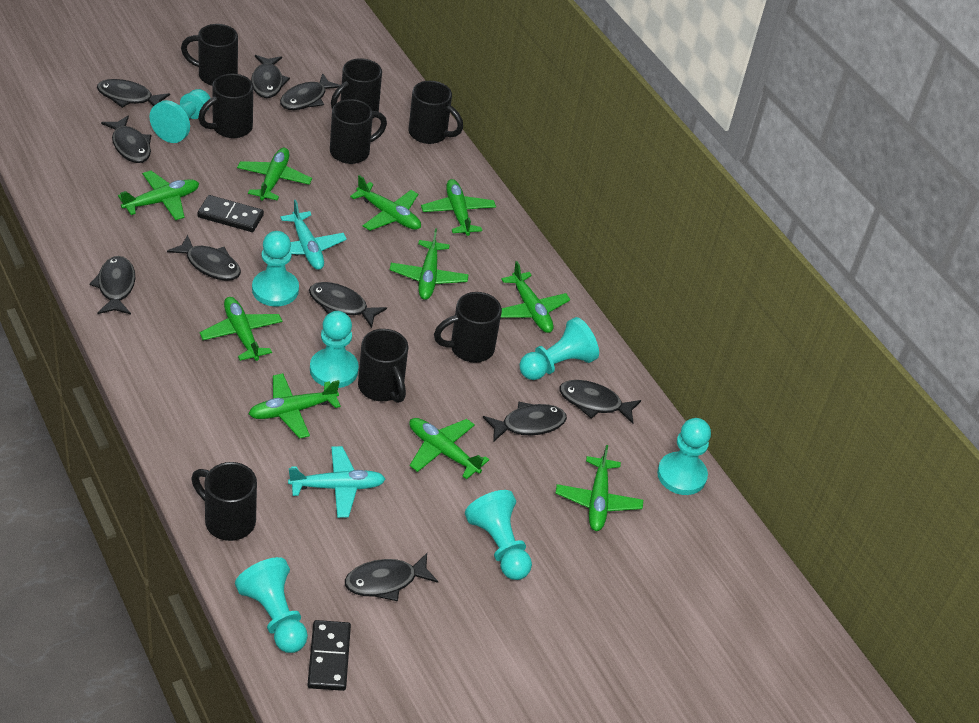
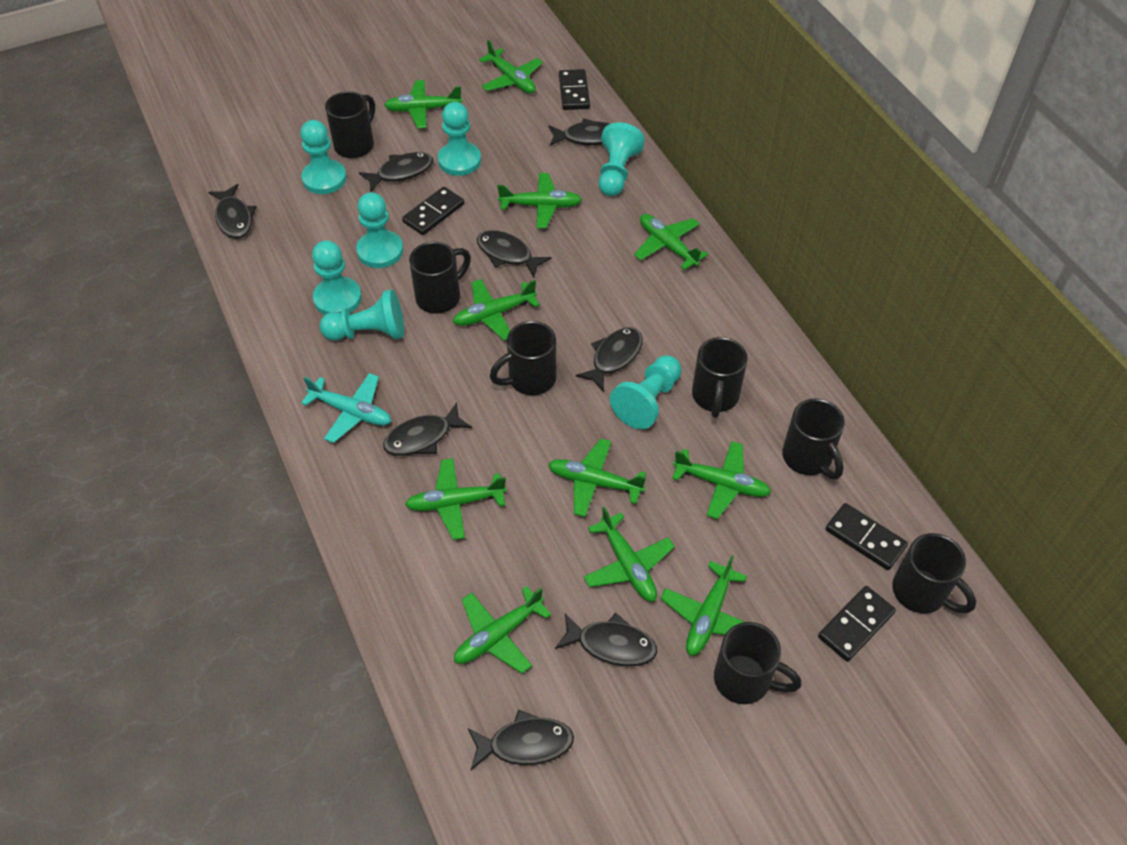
black domino: 2 -> 4
black fish: 10 -> 8
black mug: 8 -> 7
green plane: 10 -> 11
turquoise plane: 2 -> 1

